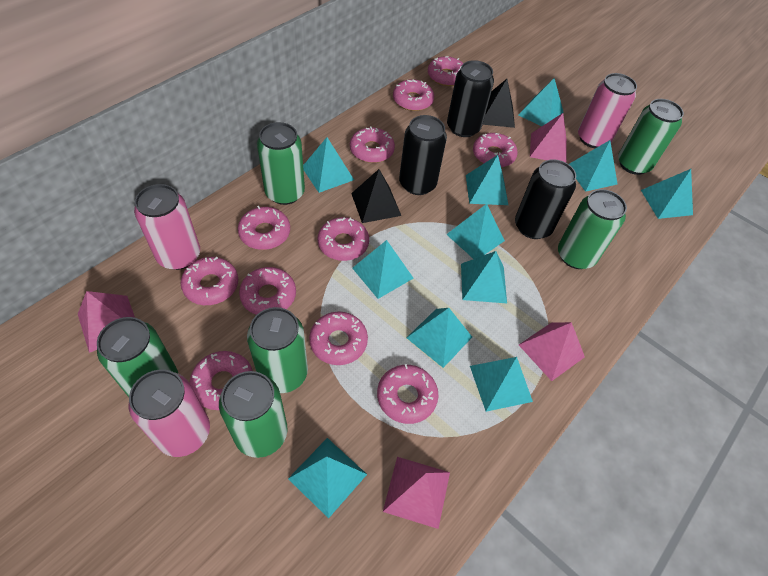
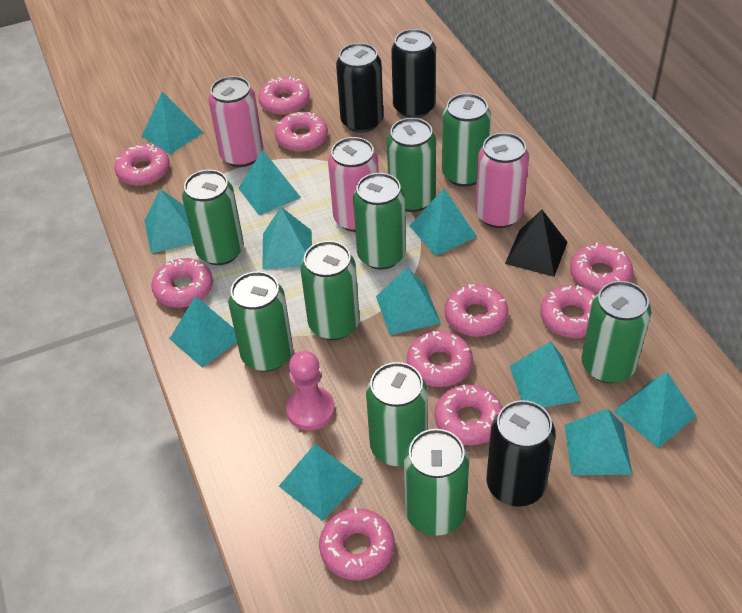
black pyramid: 2 -> 1
green can: 6 -> 9
pink donut: 11 -> 10
pink pawn: 0 -> 1
pink pyramid: 4 -> 0

